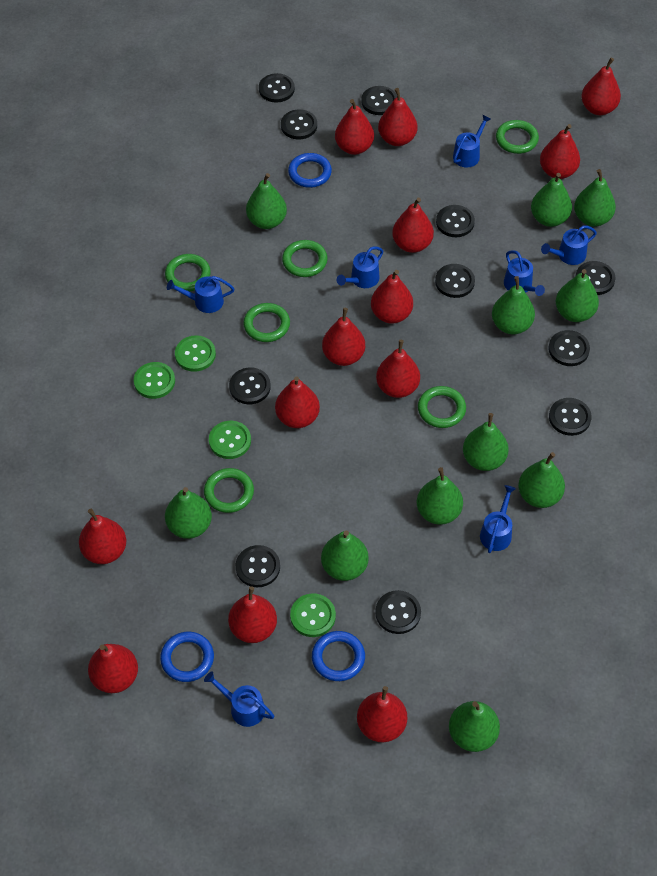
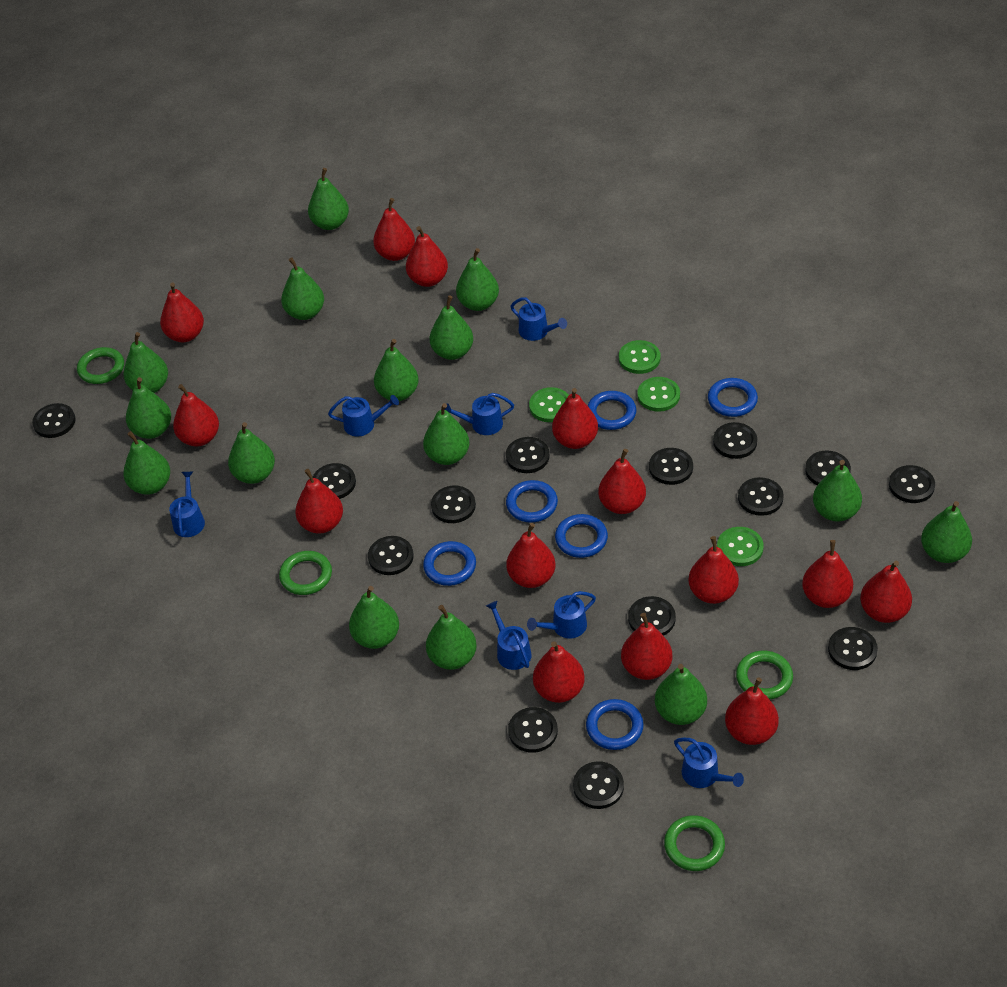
black button: 11 -> 14
blue ring: 3 -> 6
green pear: 11 -> 15
green ring: 6 -> 4
red pear: 13 -> 14

